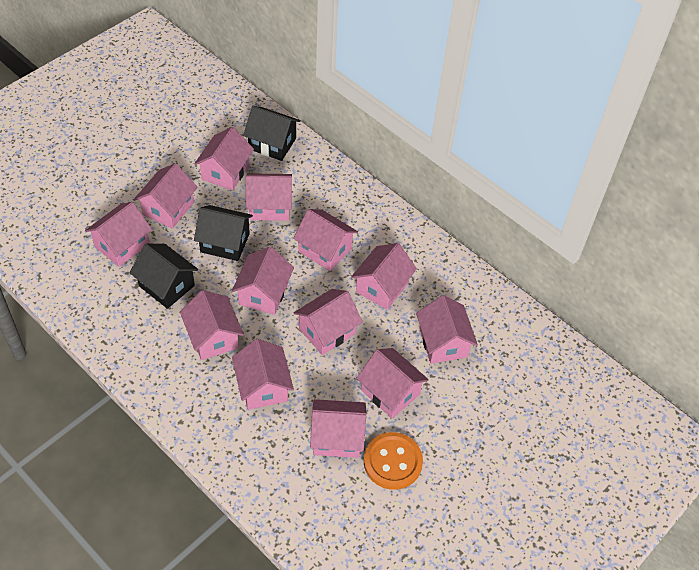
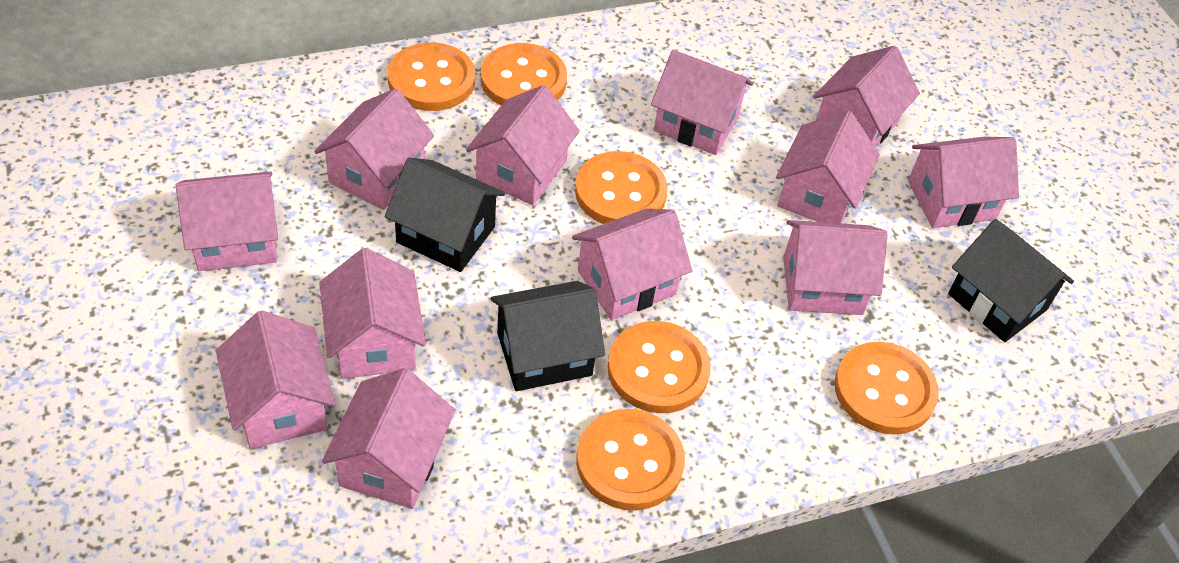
orange button: 1 -> 6
pink house: 13 -> 12

